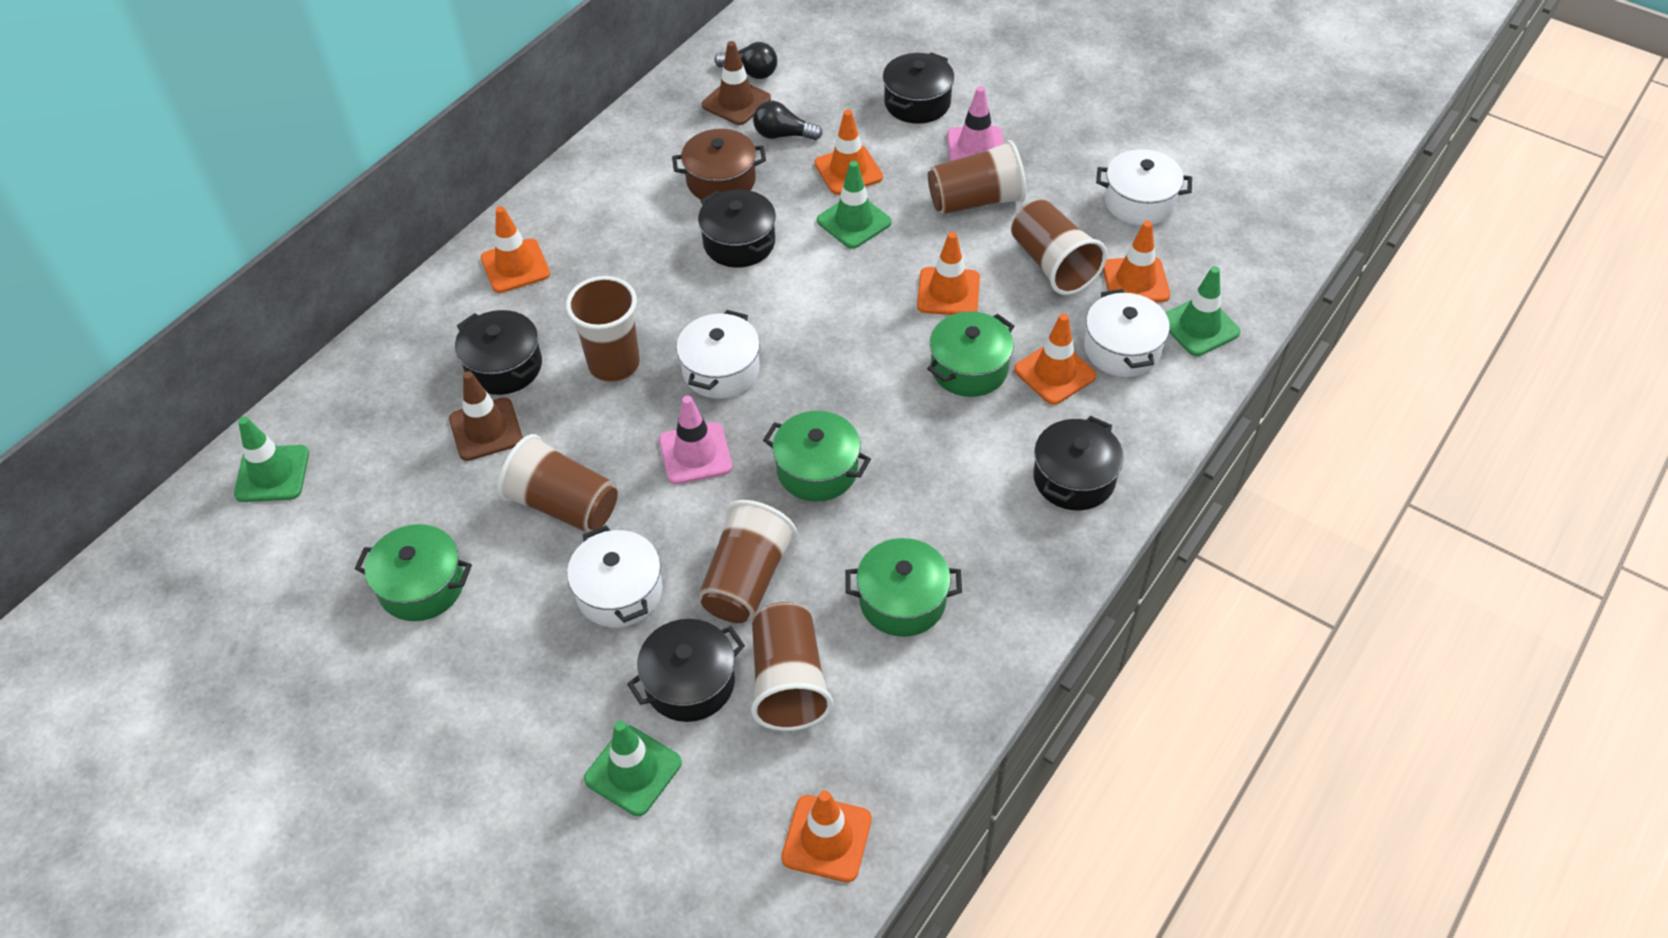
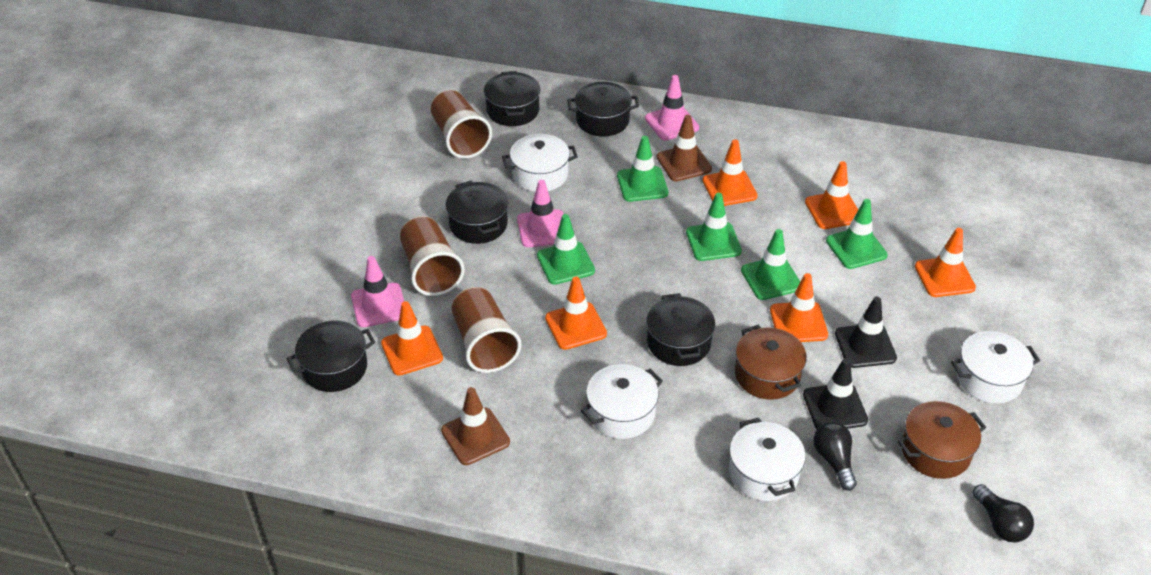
black traffic cone: 0 -> 2
brown cup: 6 -> 3
brown pot: 1 -> 2
green pot: 4 -> 0
green traffic cone: 4 -> 5
pink traffic cone: 2 -> 3

